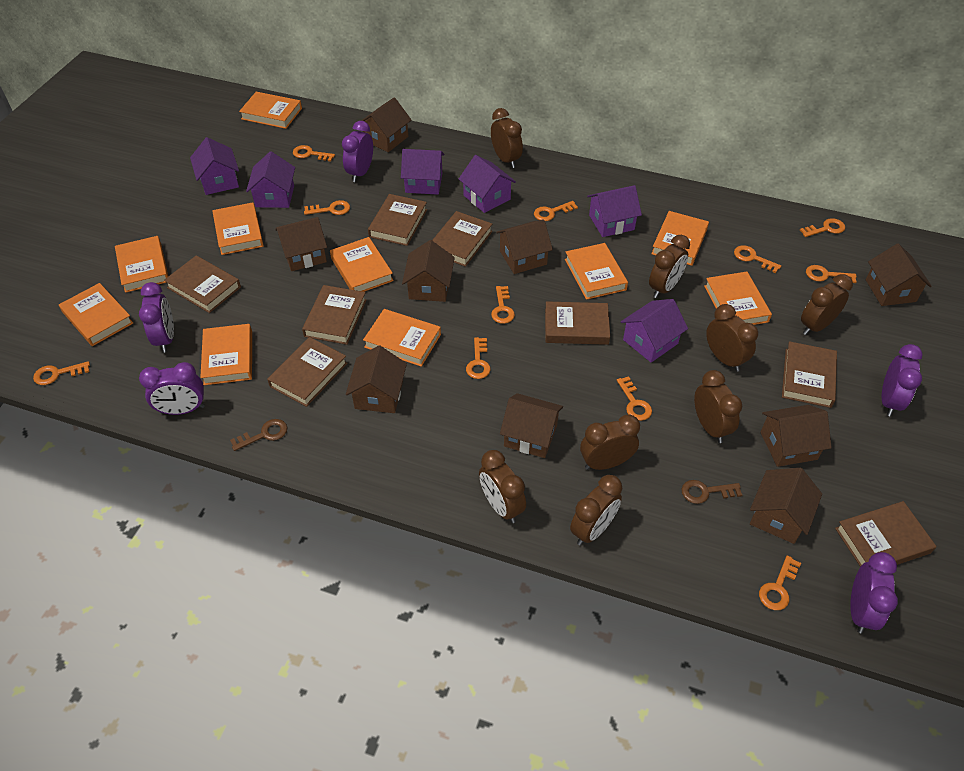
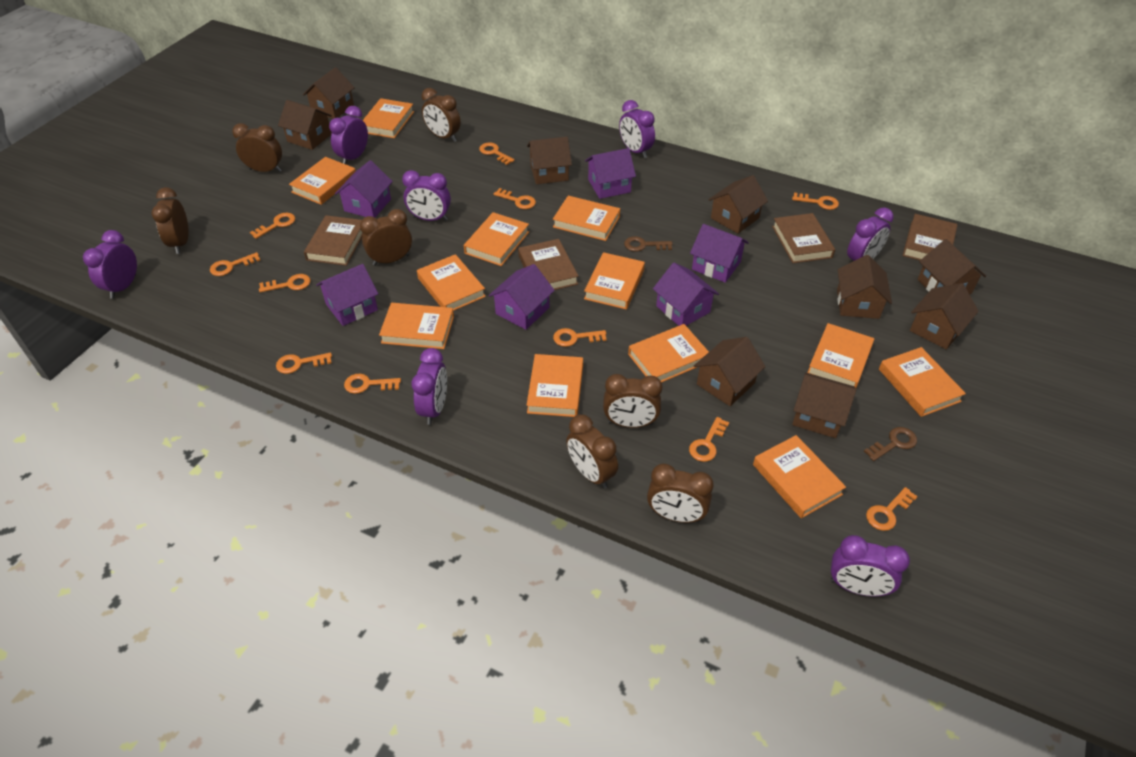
brown book: 8 -> 4
brown clock: 8 -> 7
orange book: 10 -> 12
purple clock: 5 -> 7

